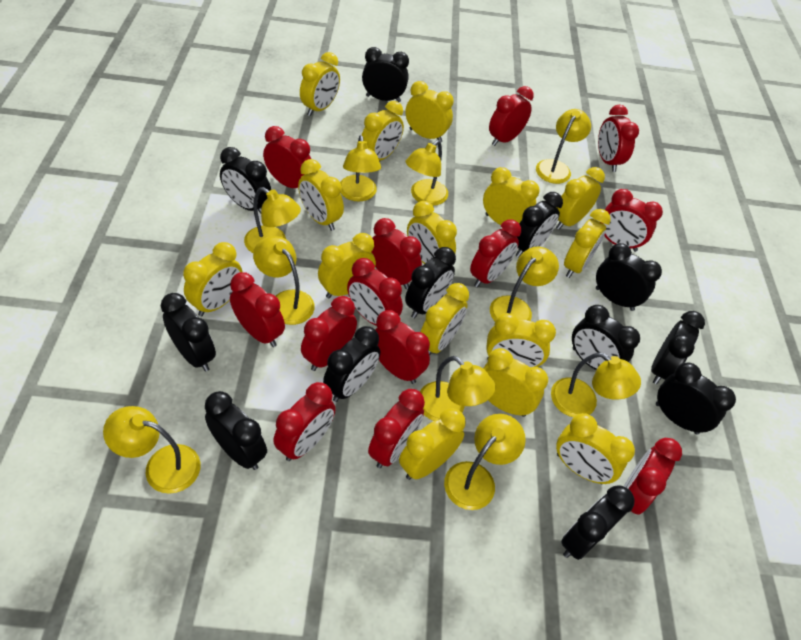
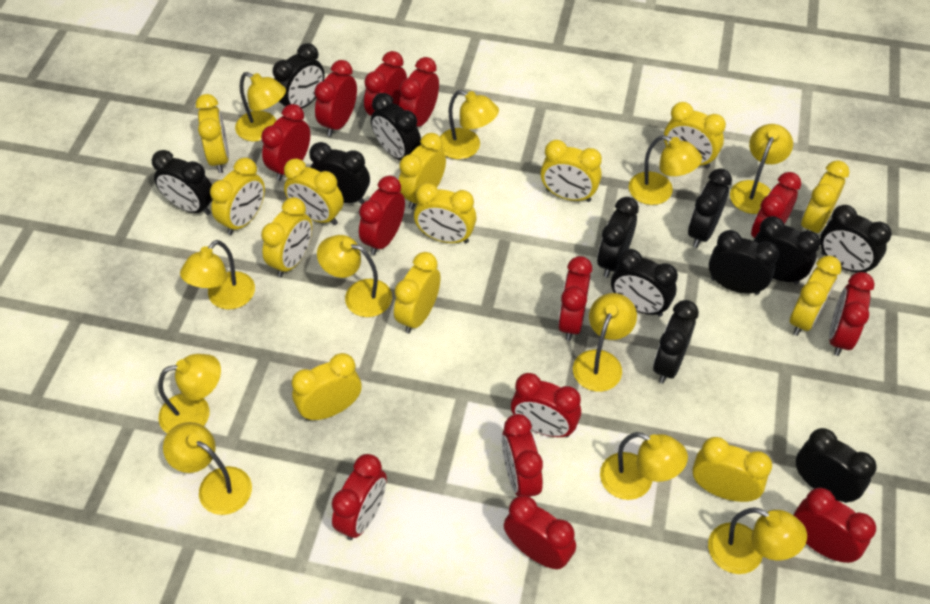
yellow clock: 15 -> 13
yellow lamp: 10 -> 11

